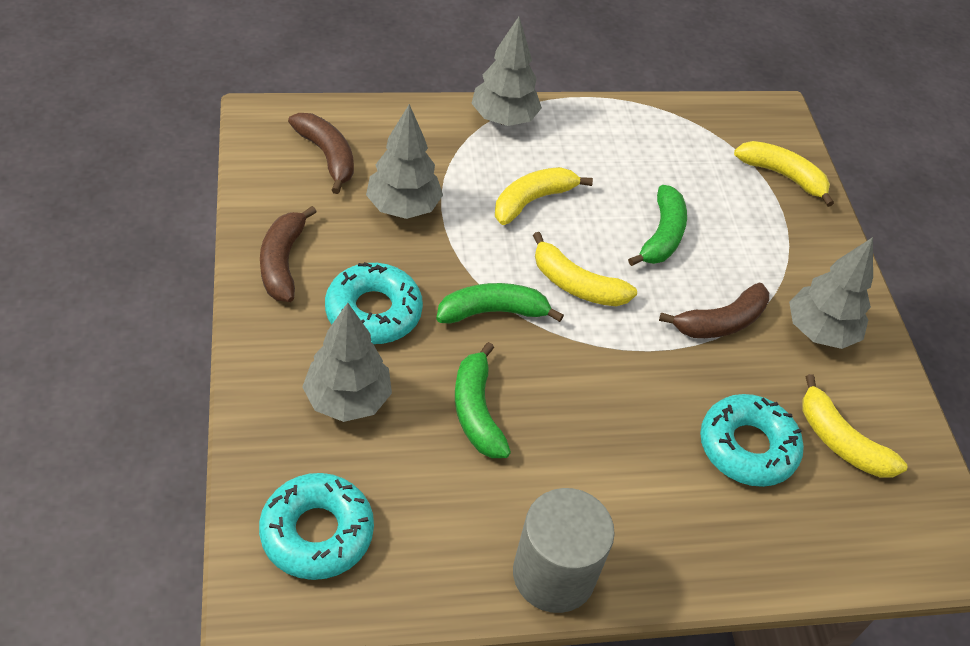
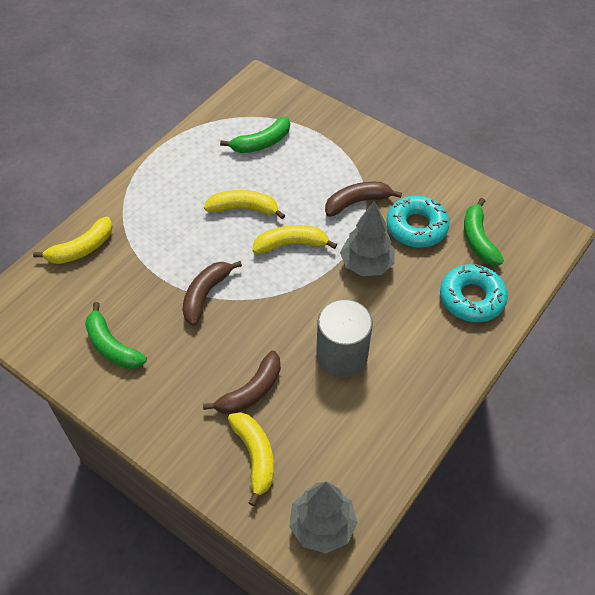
grey tree: 4 -> 2
turquoise donut: 3 -> 2

